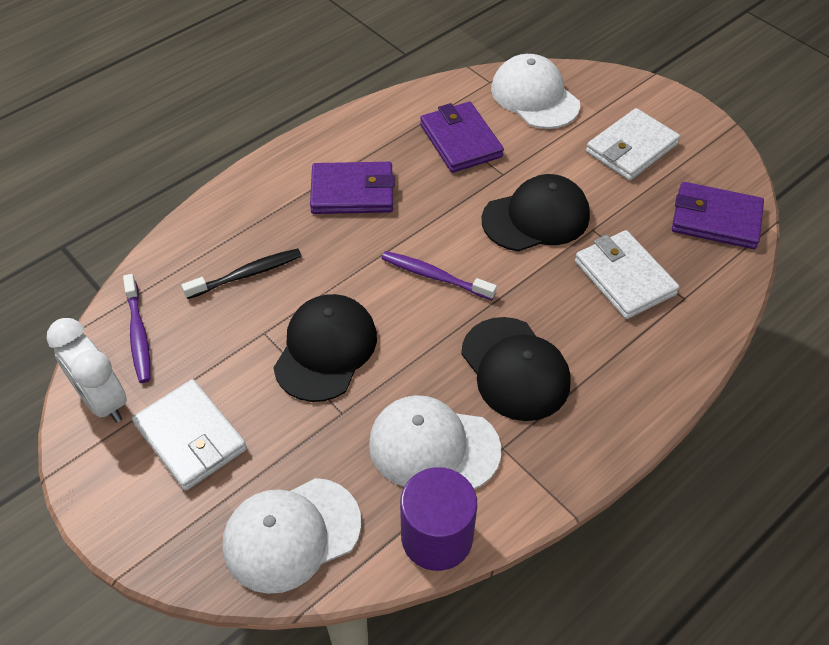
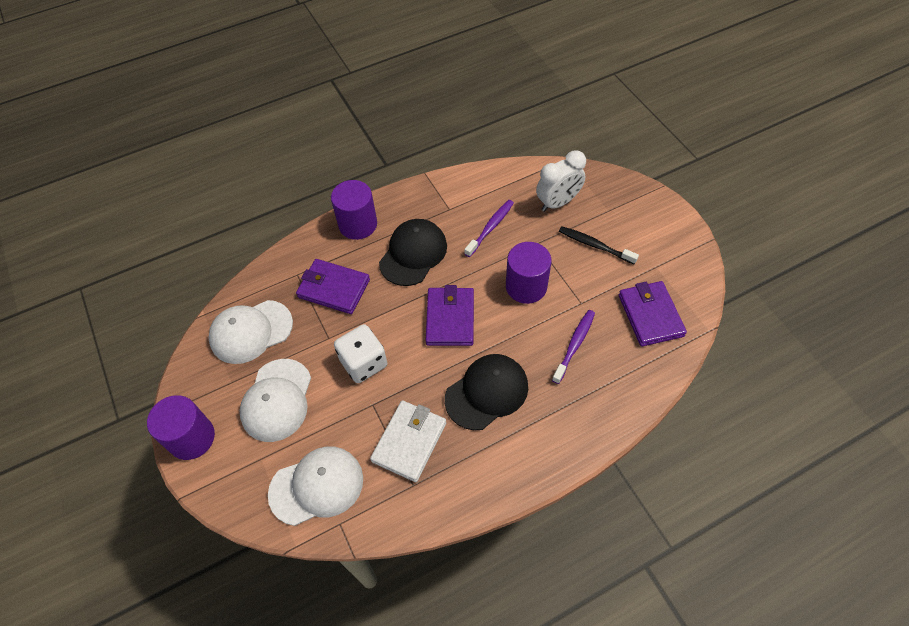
black cap: 3 -> 2
purple cylinder: 1 -> 3
white dice: 0 -> 1
white wallet: 3 -> 1

